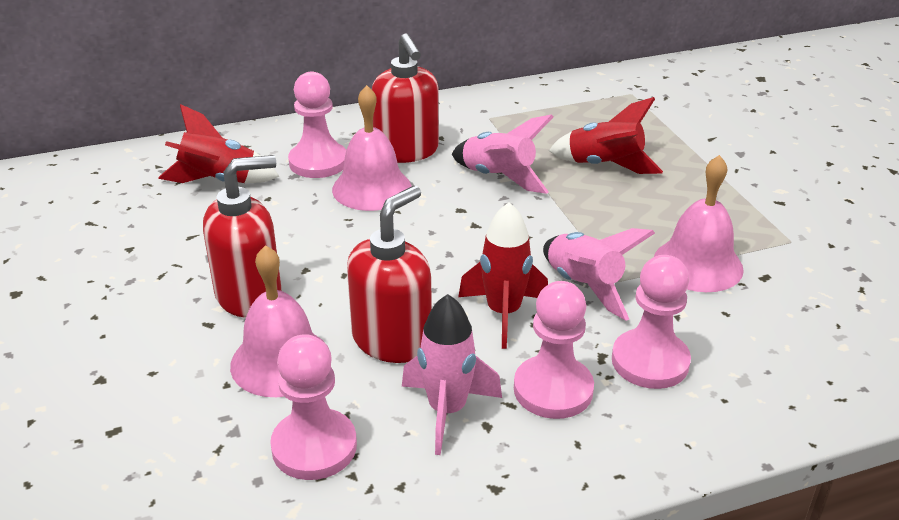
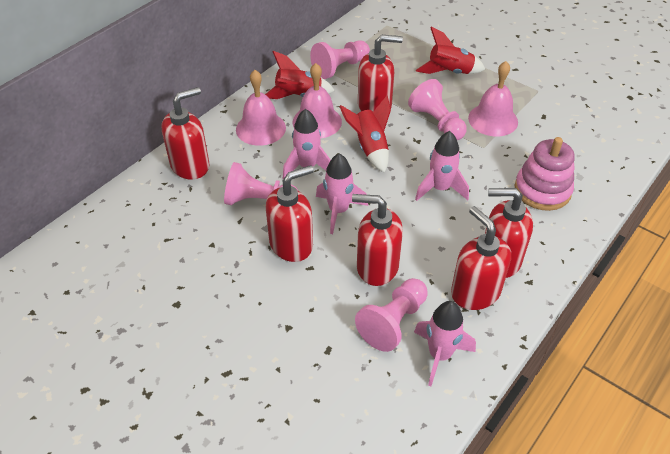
pink rocket: 3 -> 4
pink stacking toy: 0 -> 1
red soap dispenser: 3 -> 6

